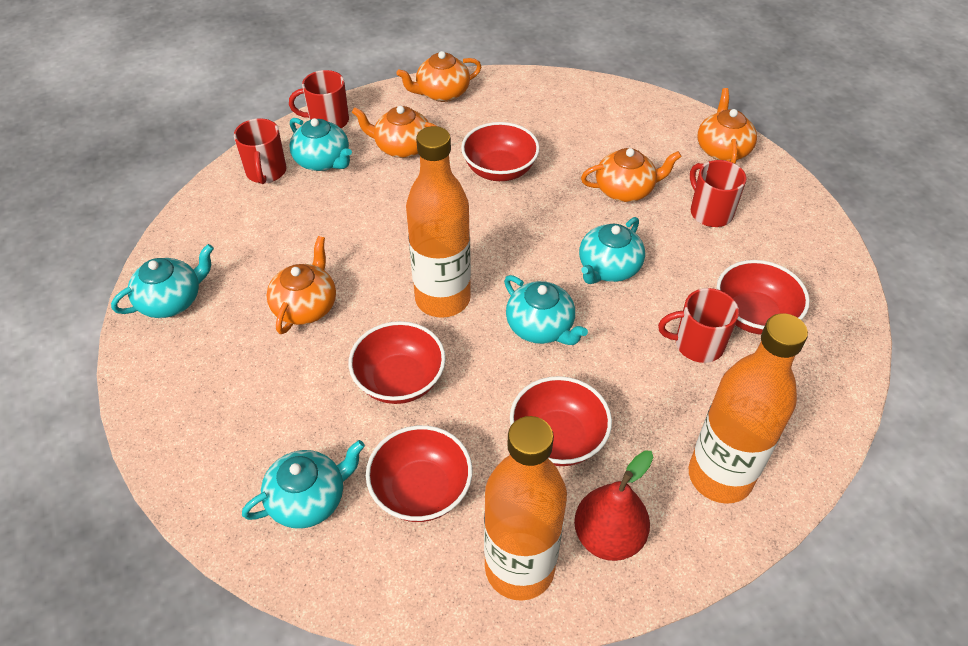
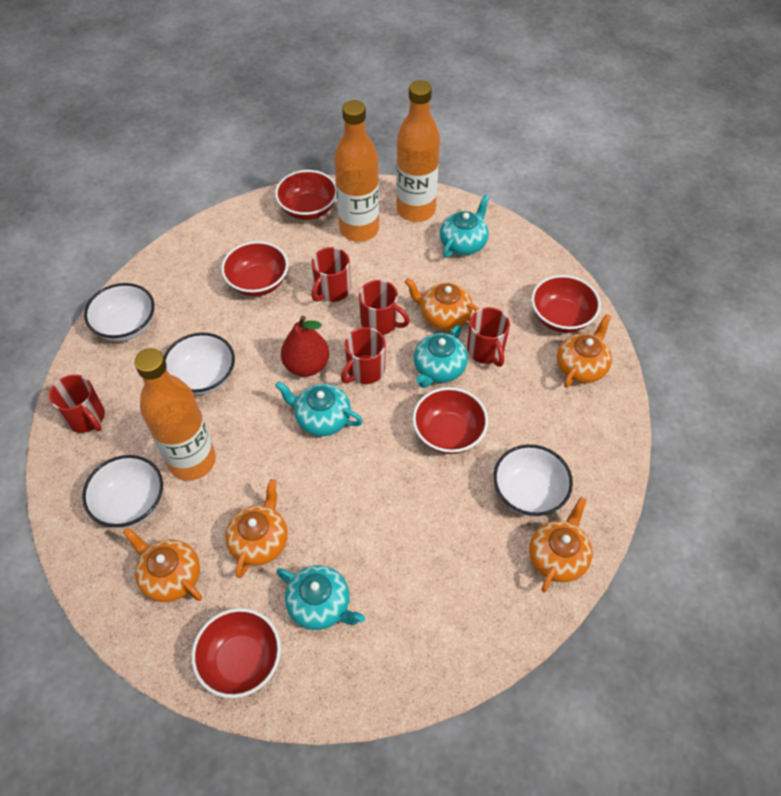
red mug: 4 -> 5
turquoise teapot: 5 -> 4
white bowl: 0 -> 4

